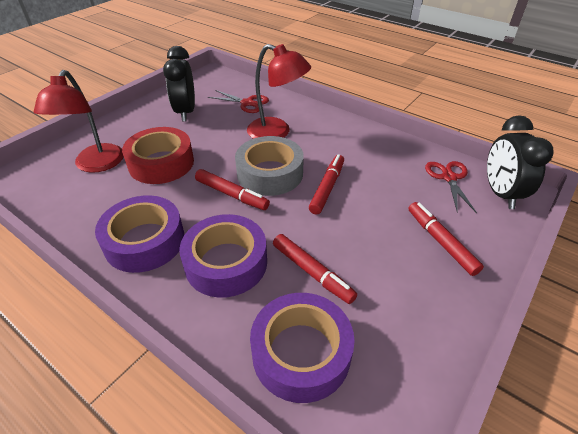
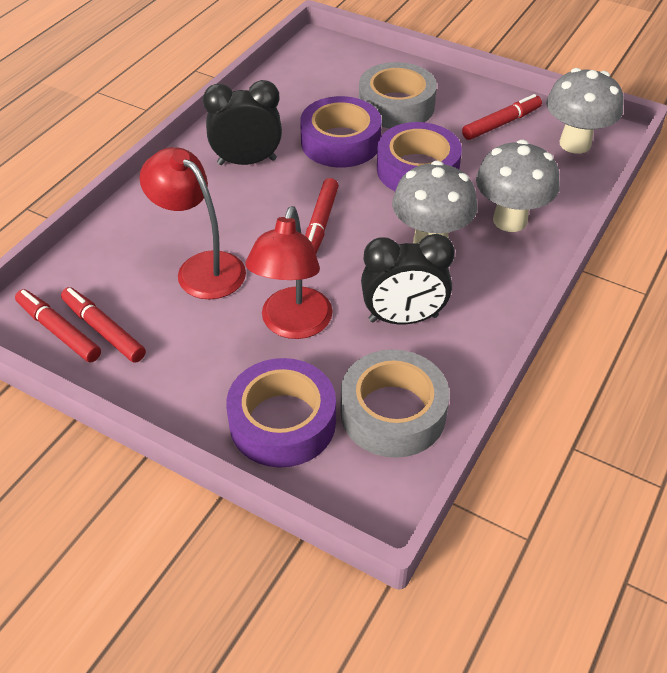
grey mushroom: 0 -> 3
grey tape: 1 -> 2
red scissors: 2 -> 0
red tape: 1 -> 0

